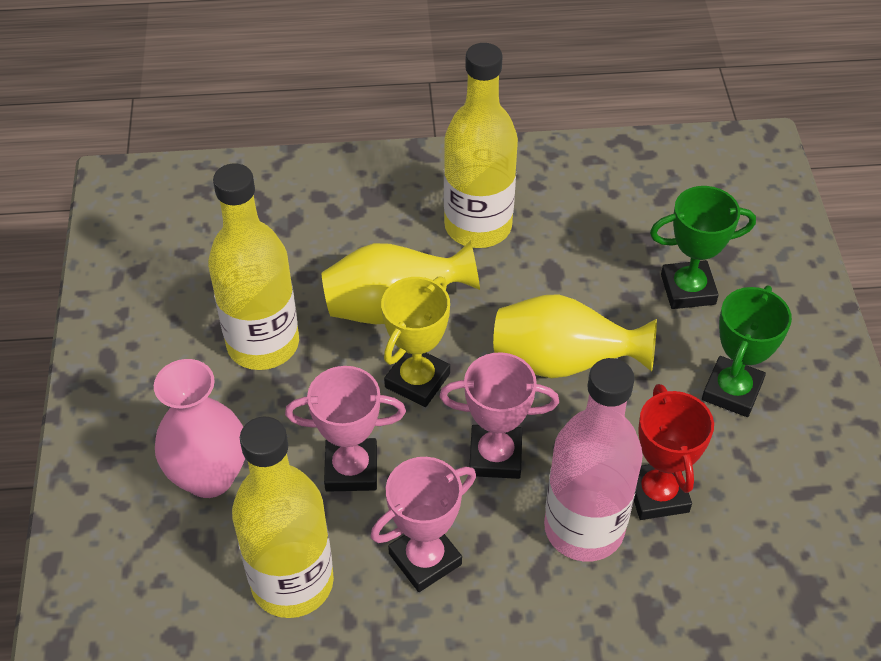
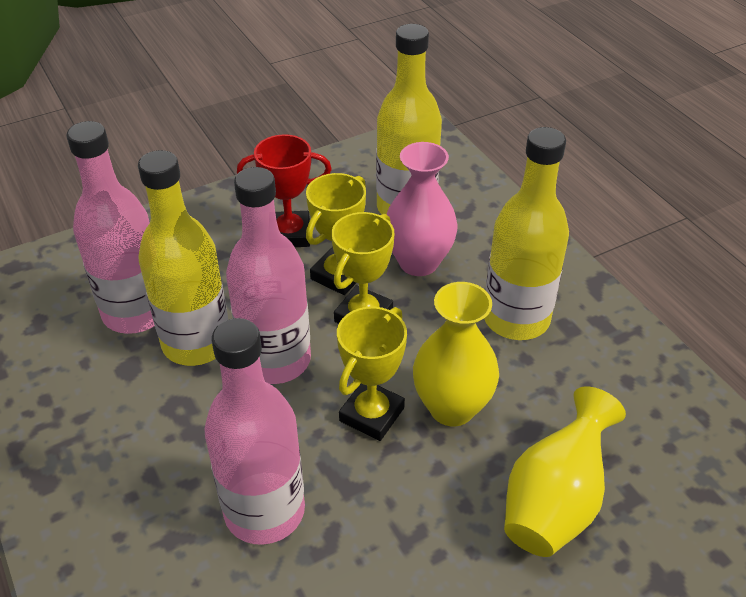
green trophy: 2 -> 0
pink bottle: 1 -> 3
pink trophy: 3 -> 0
yellow trophy: 1 -> 3

